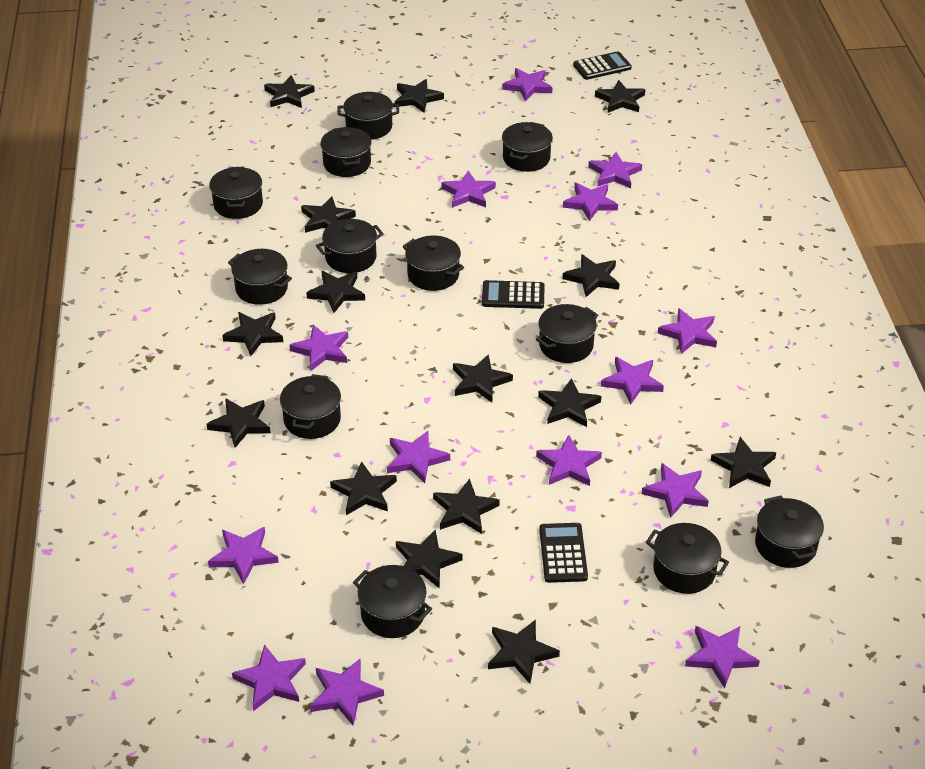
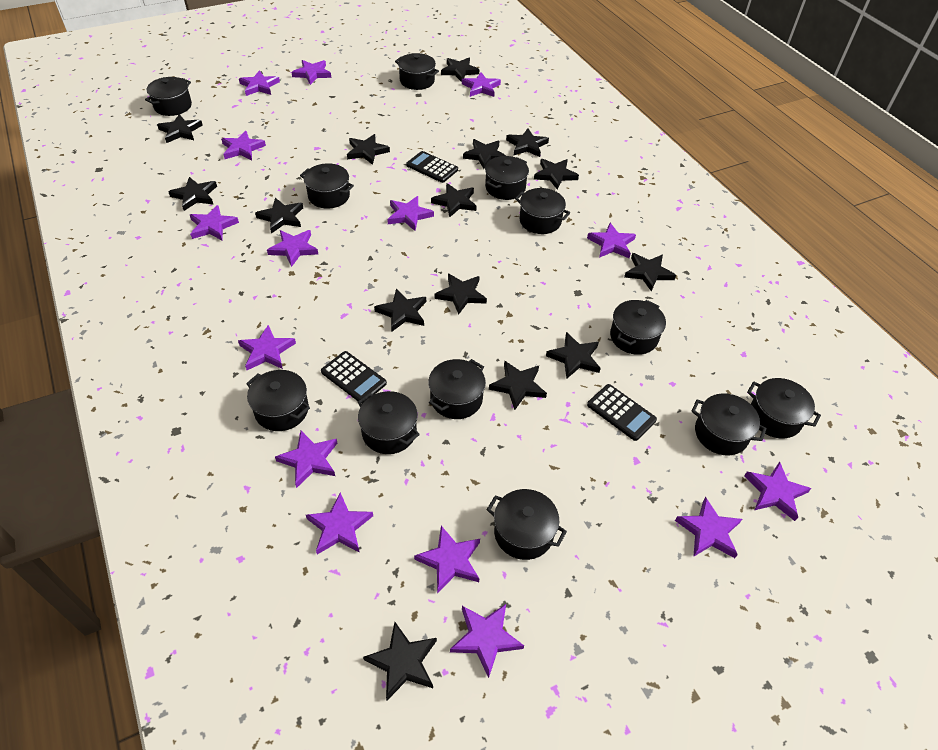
purple star: 14 -> 15

